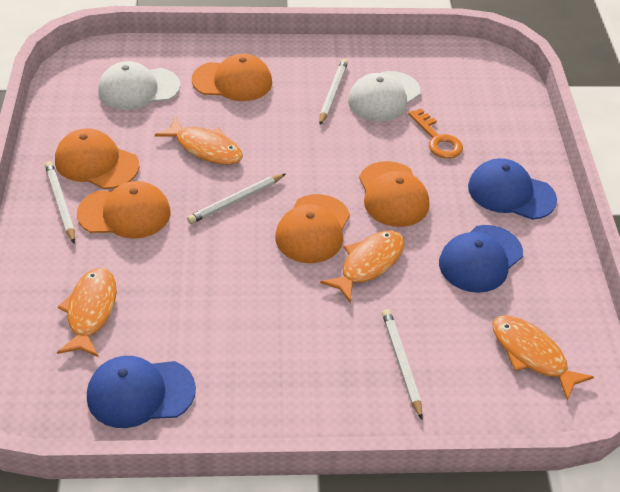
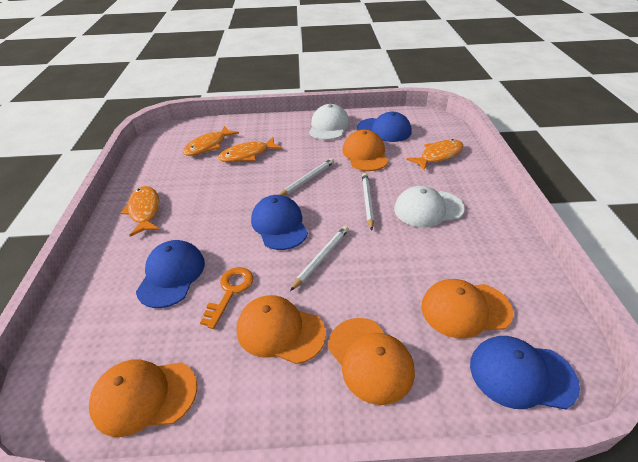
blue cap: 3 -> 4
white pencil: 4 -> 3

